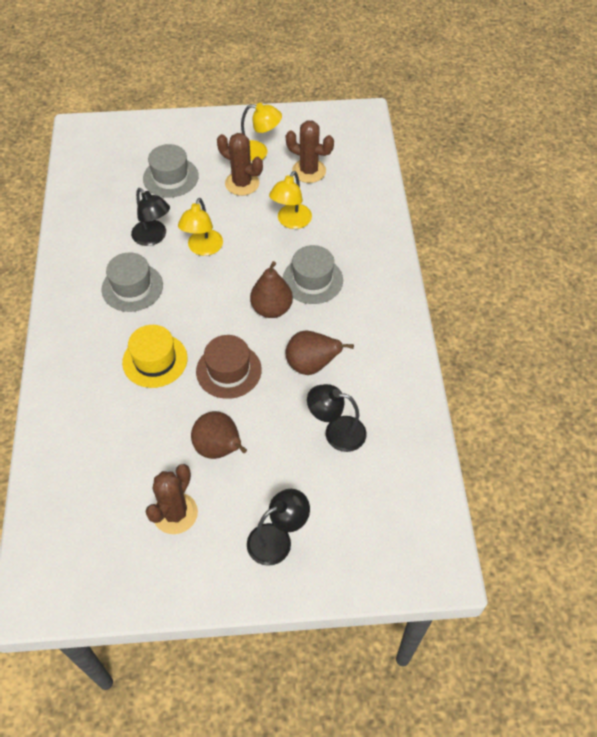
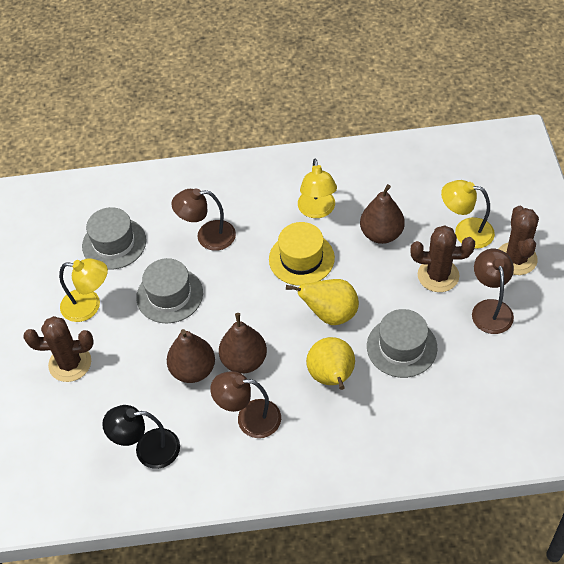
black lamp: 3 -> 1
brown hat: 1 -> 0
brown lamp: 0 -> 3
yellow pear: 0 -> 2

